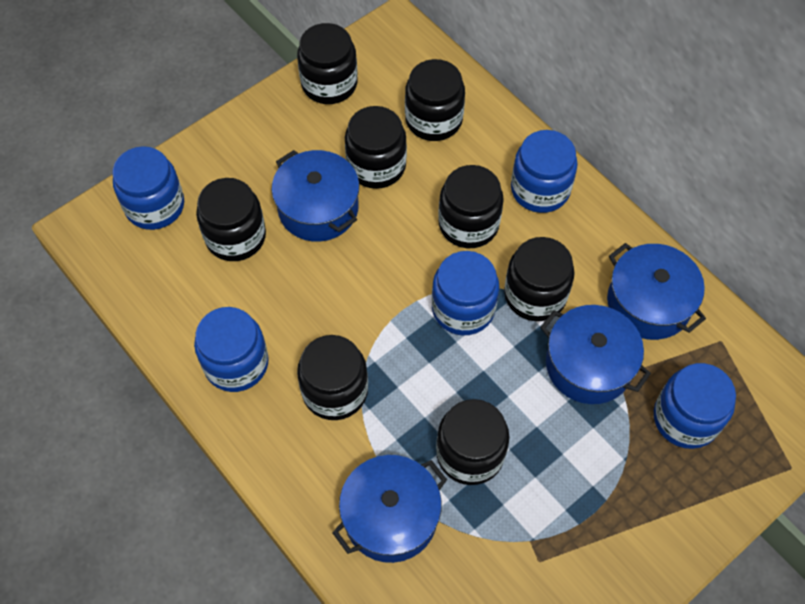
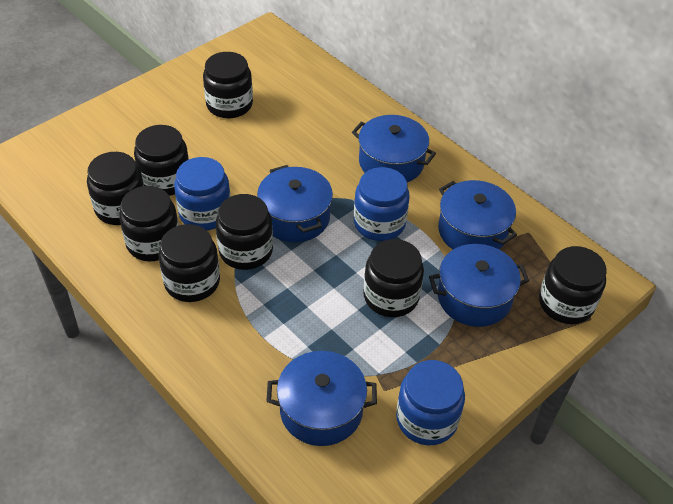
blue jar: 5 -> 3
blue pot: 4 -> 5

